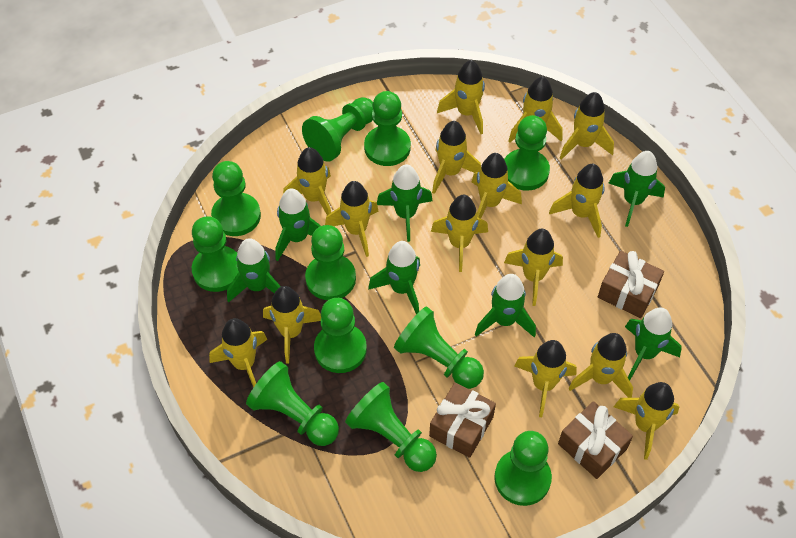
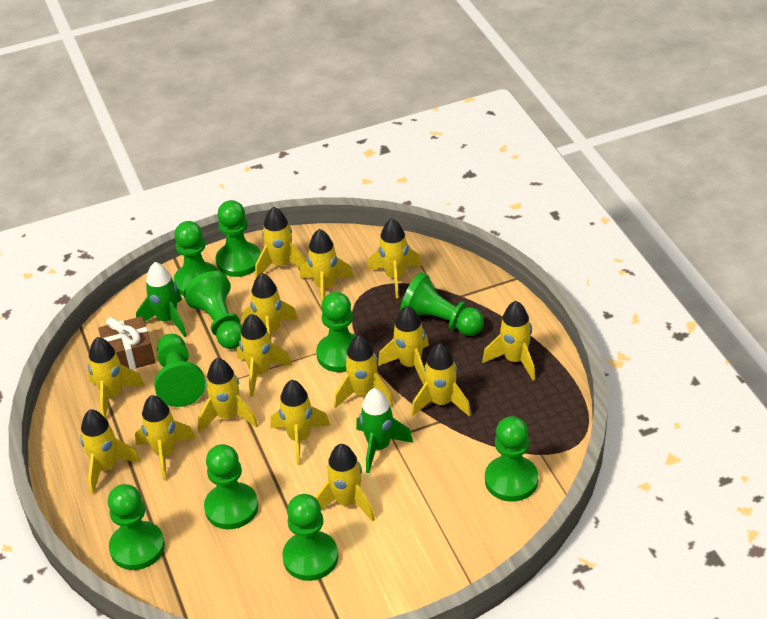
brown gift: 3 -> 1
green pawn: 11 -> 10
green rocket: 7 -> 2

